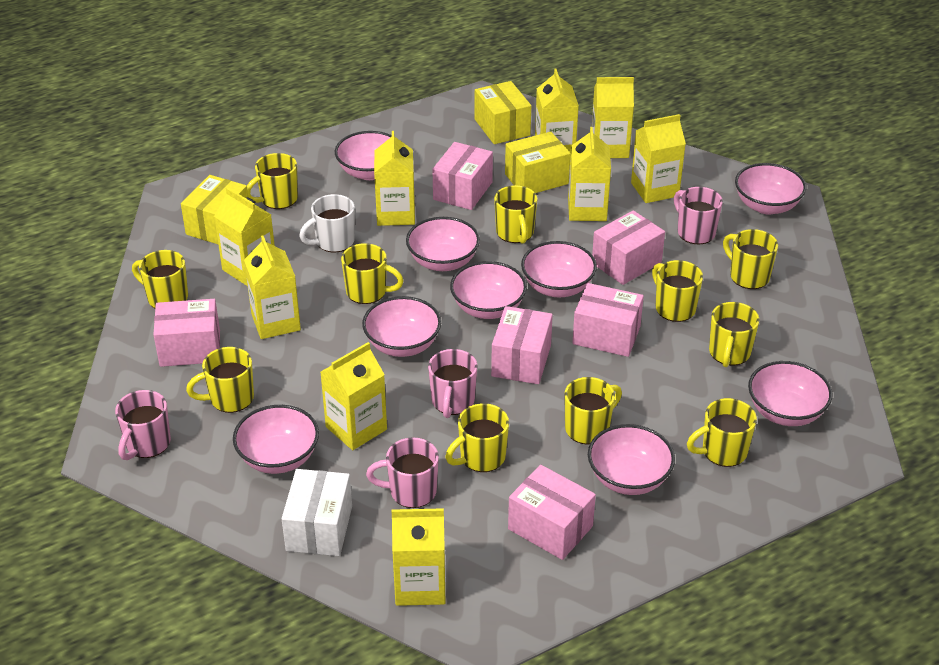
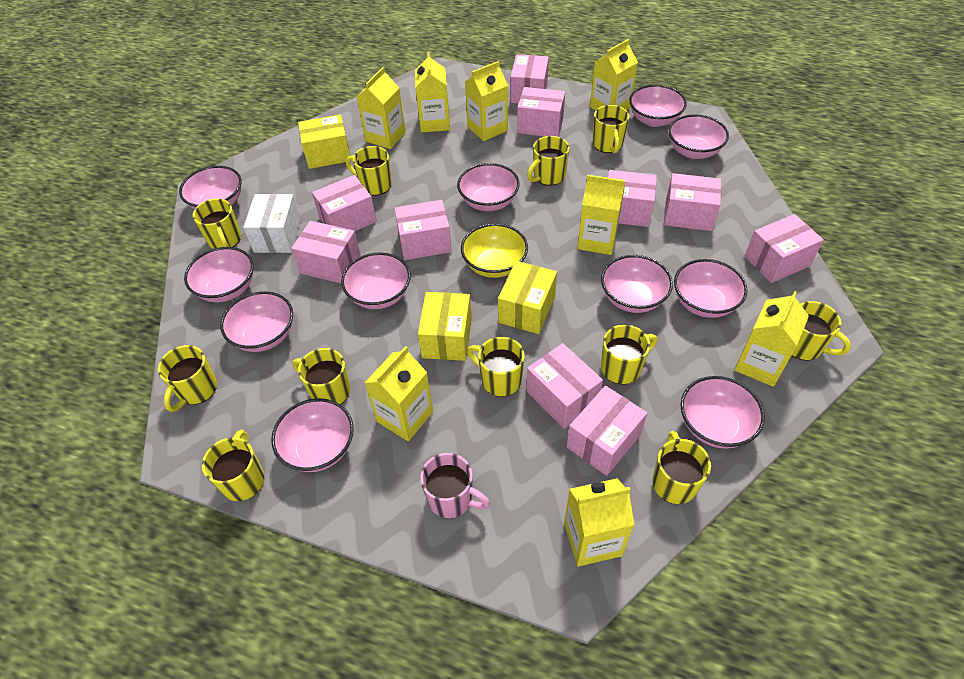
pink bowl: 9 -> 11
pink box: 6 -> 10
pink mug: 4 -> 1
white mug: 1 -> 0
yellow bowl: 0 -> 1
yellow carton: 9 -> 8

